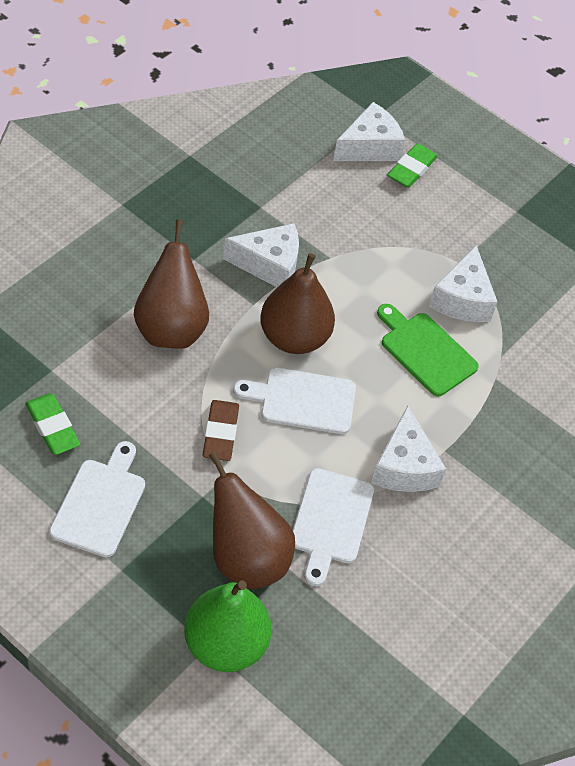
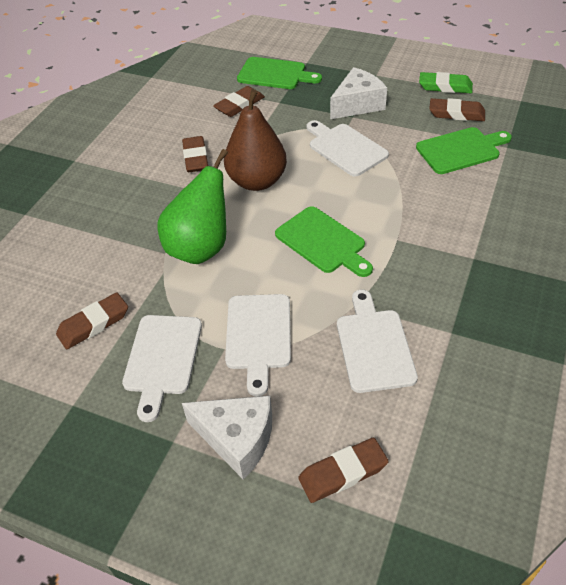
brown eraser: 1 -> 5
brown pear: 3 -> 1
green cutting board: 1 -> 3
green eraser: 2 -> 1
white cheese: 4 -> 2
white cutting board: 3 -> 4

